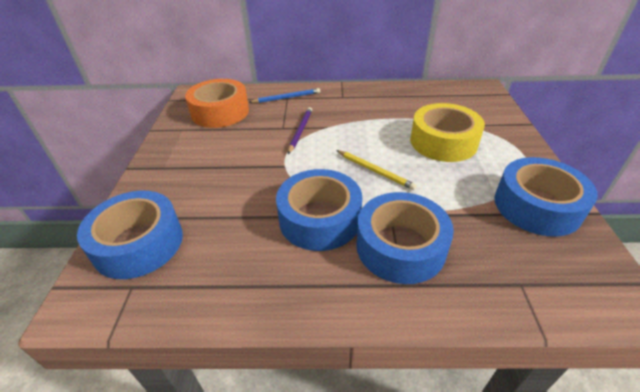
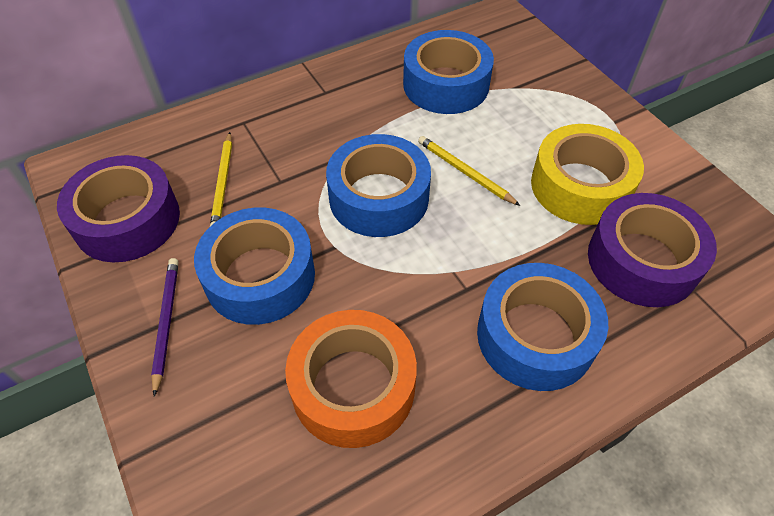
blue pencil: 1 -> 0
purple tape: 0 -> 2
yellow pencil: 1 -> 2

